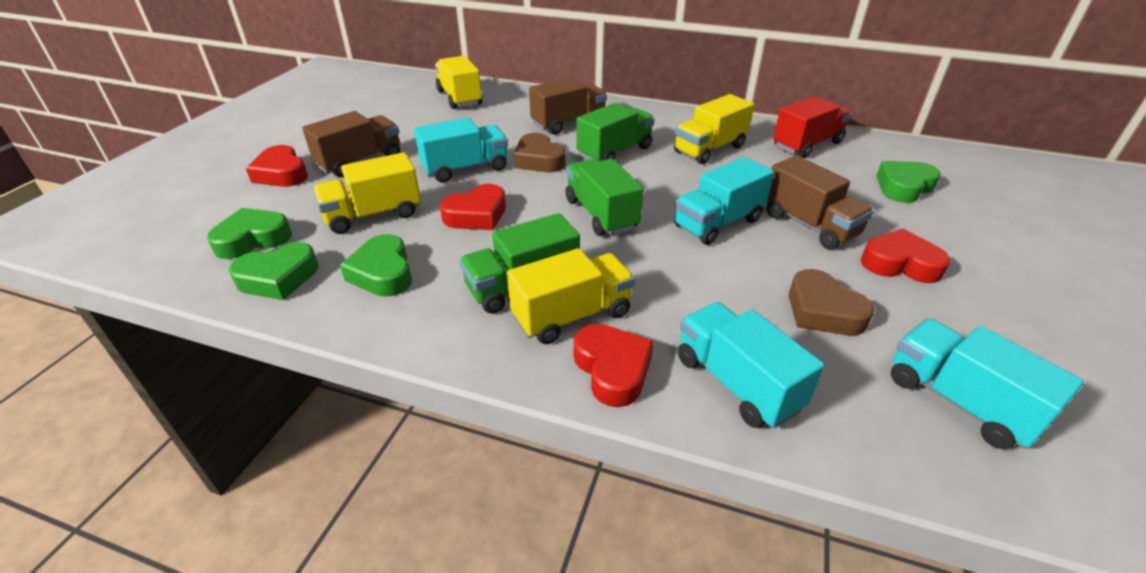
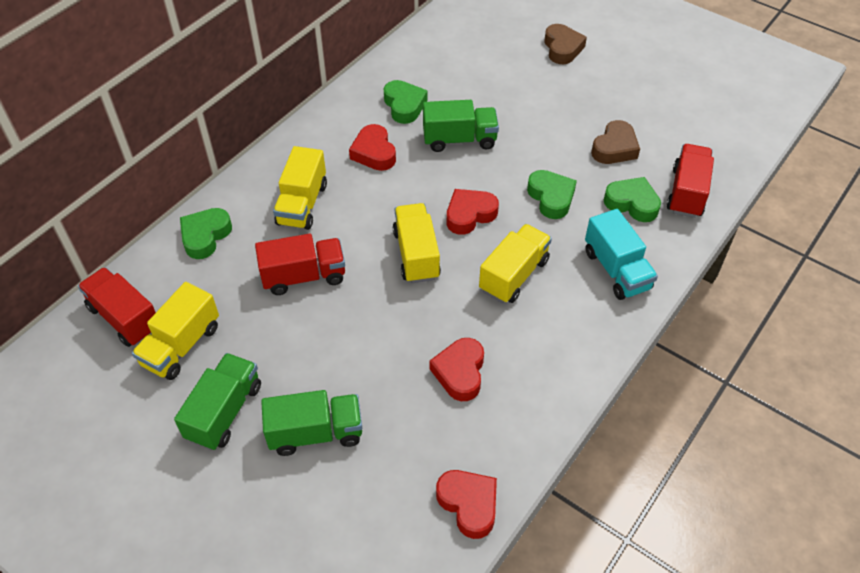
brown truck: 3 -> 0
red truck: 1 -> 3
turquoise truck: 4 -> 1

